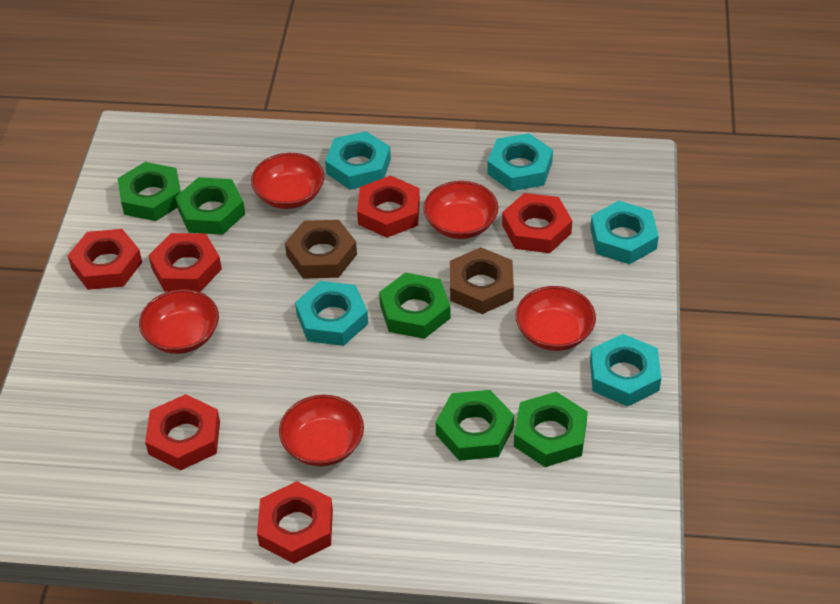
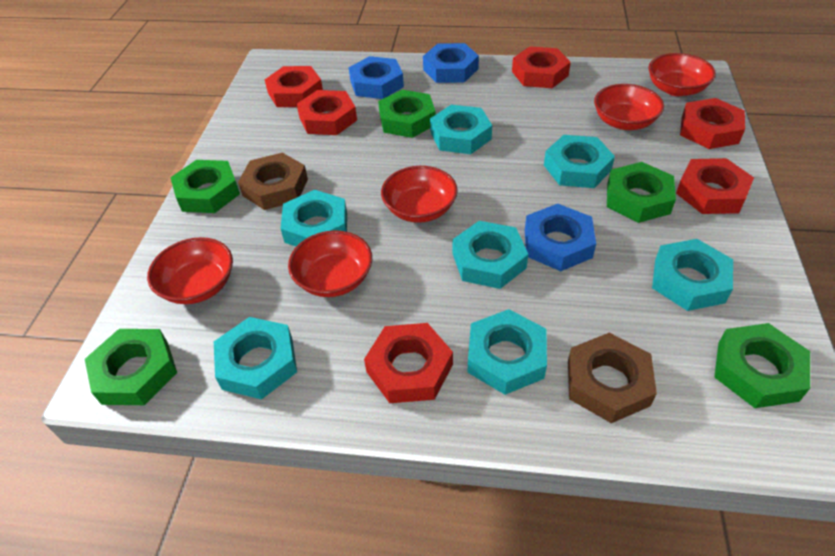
blue nut: 0 -> 3
turquoise nut: 5 -> 7

